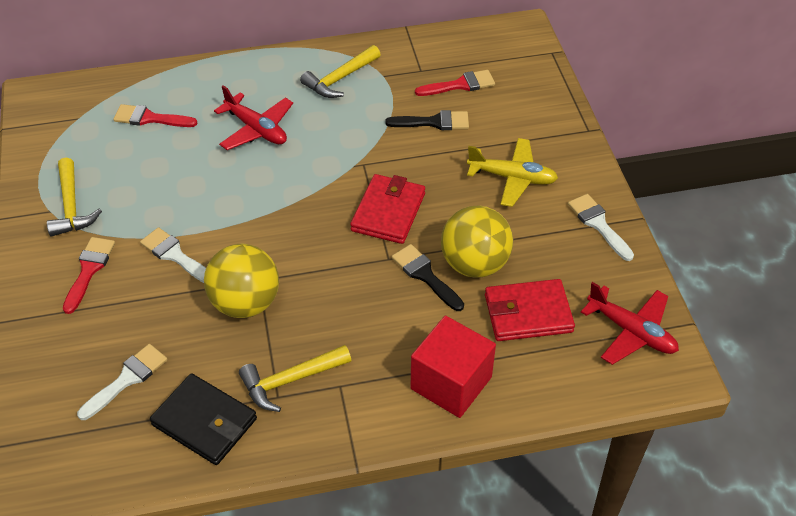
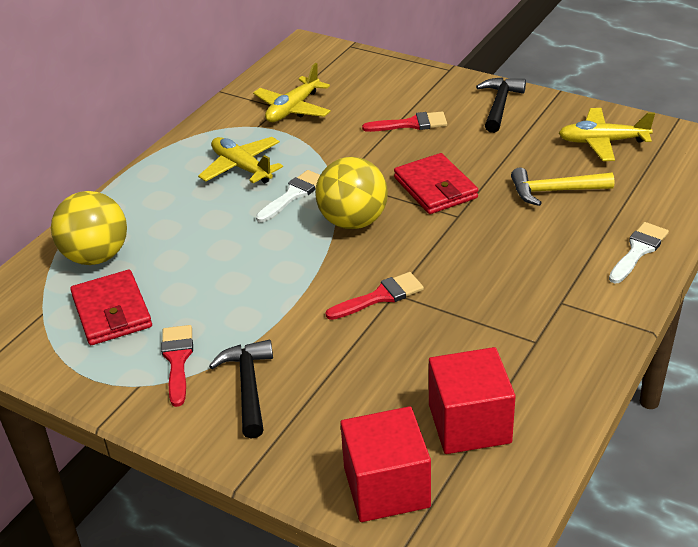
black brush: 2 -> 0
black hammer: 0 -> 2
black wallet: 1 -> 0
red cube: 1 -> 2
red plane: 2 -> 0
white brush: 3 -> 2
yellow hammer: 3 -> 1
yellow plane: 1 -> 3

